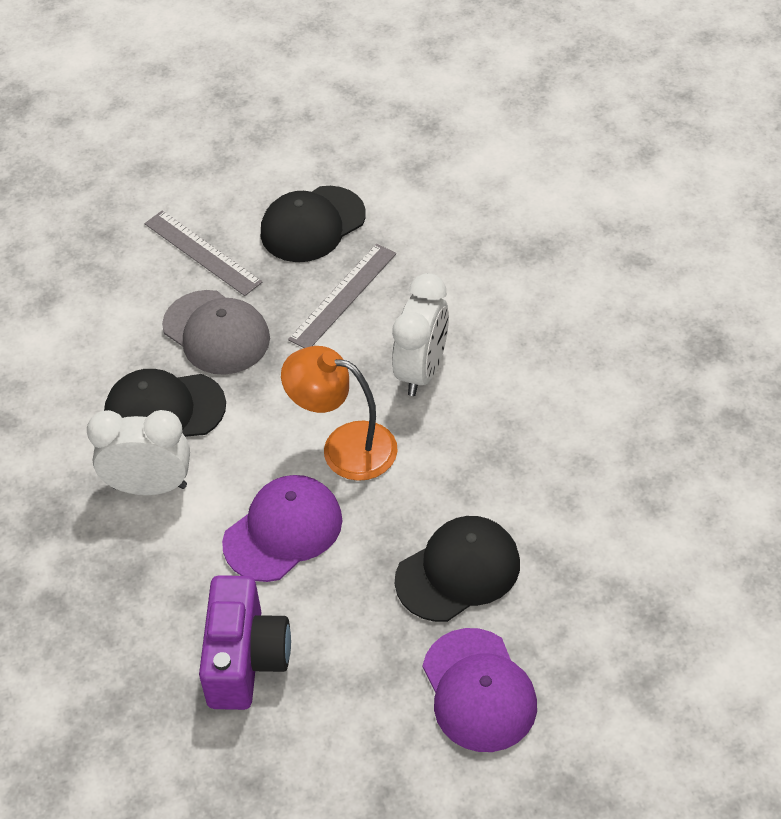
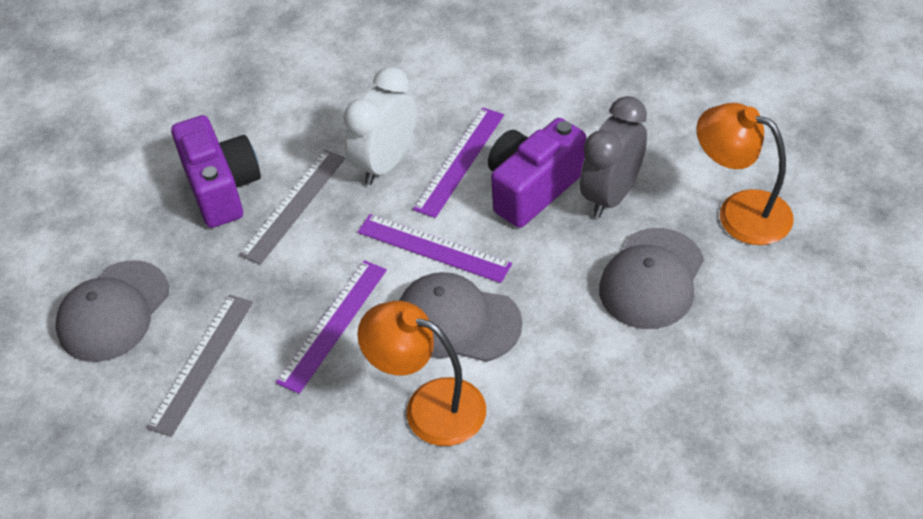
black cap: 3 -> 0
grey cap: 1 -> 3
grey clock: 0 -> 1
orange lamp: 1 -> 2
purple camera: 1 -> 2
purple cap: 2 -> 0
purple ruler: 0 -> 3
white clock: 2 -> 1

